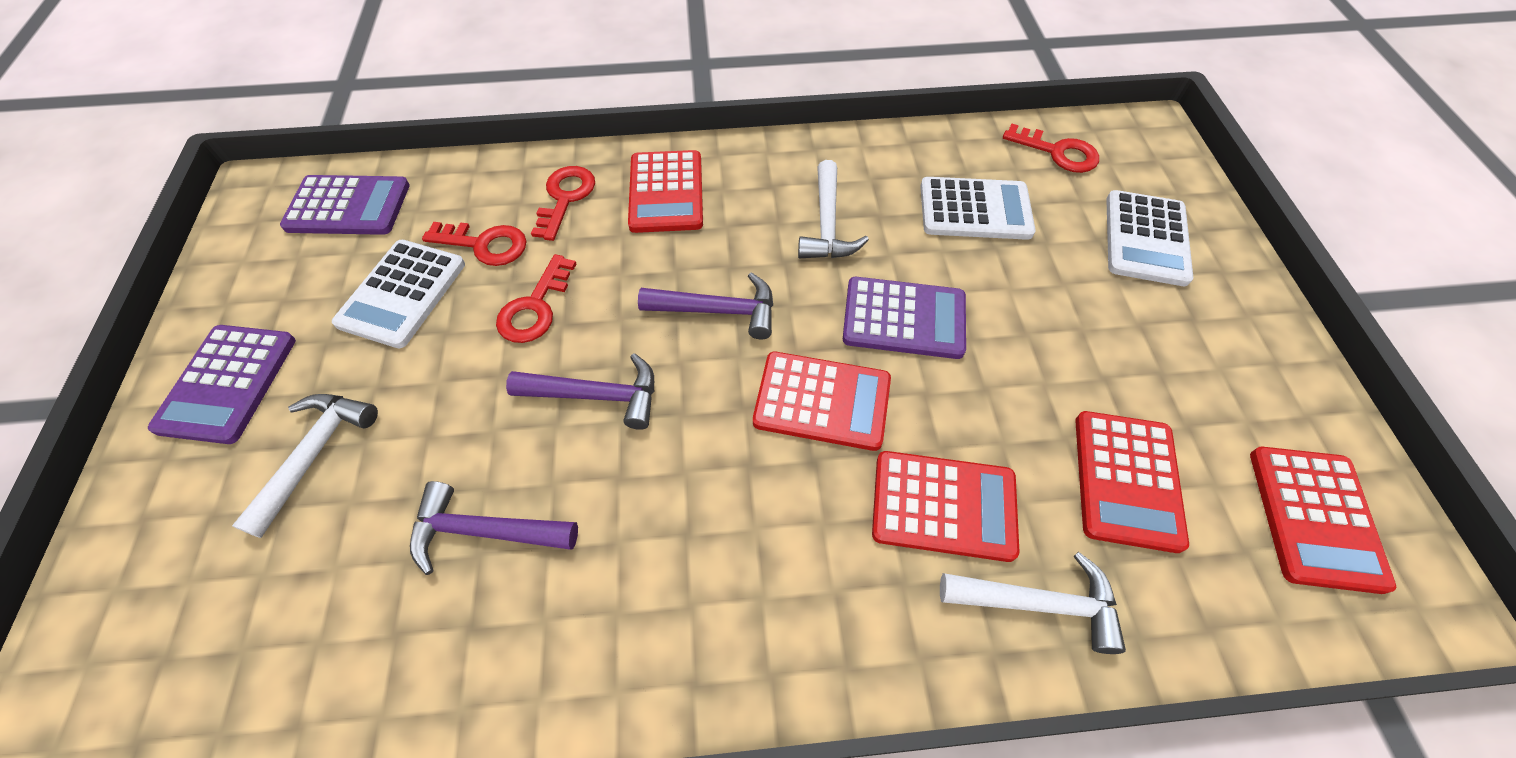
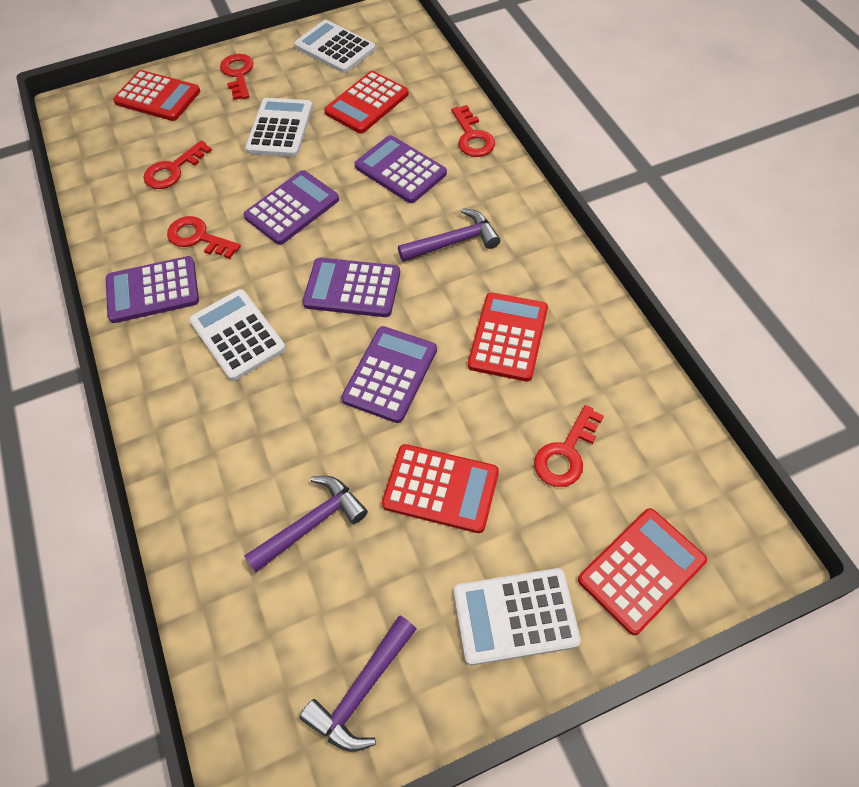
purple calculator: 3 -> 5
red key: 4 -> 5
white calculator: 3 -> 4
white hammer: 3 -> 0

